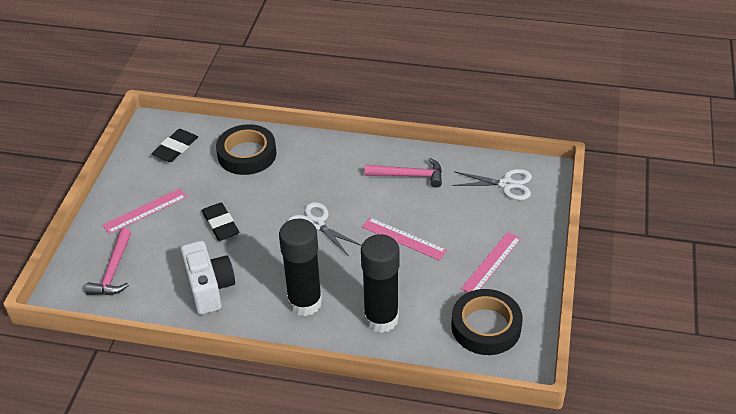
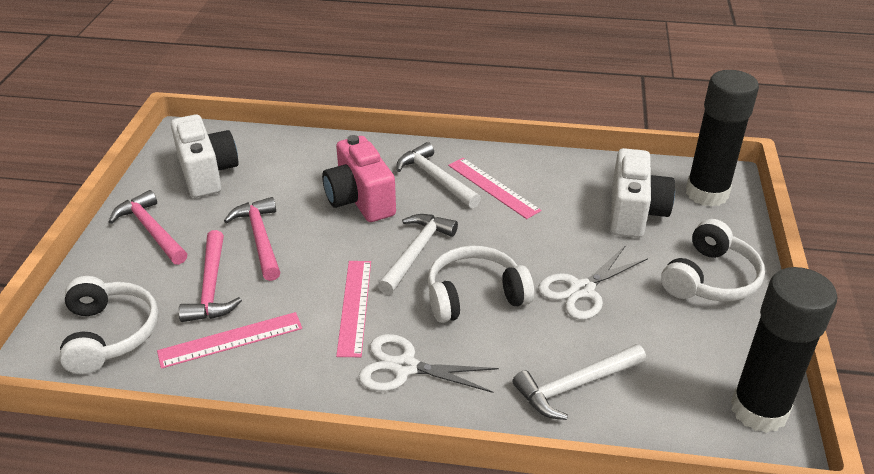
black eraser: 2 -> 0
black tape: 2 -> 0
pink camera: 0 -> 1
pink hammer: 2 -> 3
white camera: 1 -> 2
white hammer: 0 -> 3
white headphones: 0 -> 3

